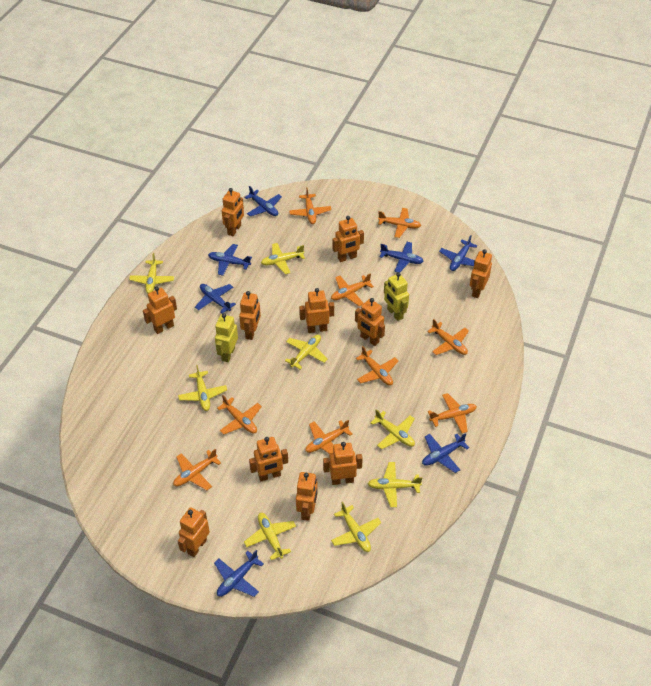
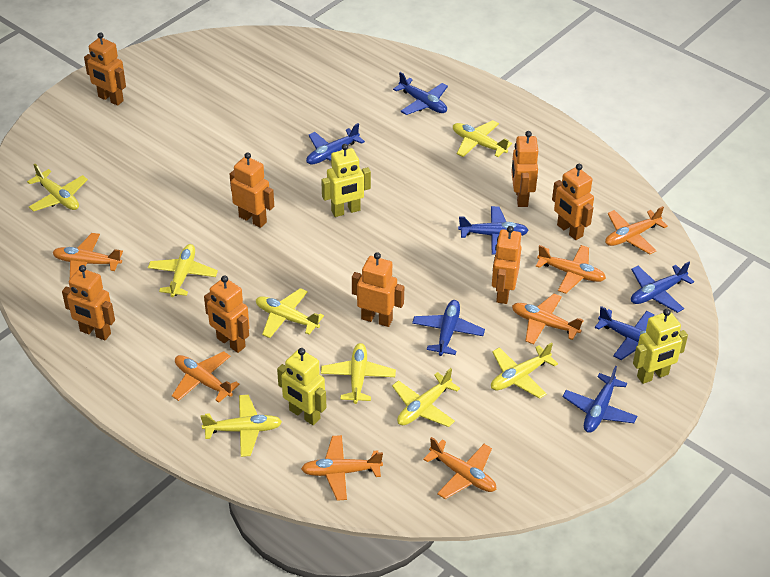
orange plane: 9 -> 7
orange robot: 11 -> 8
yellow robot: 2 -> 3

